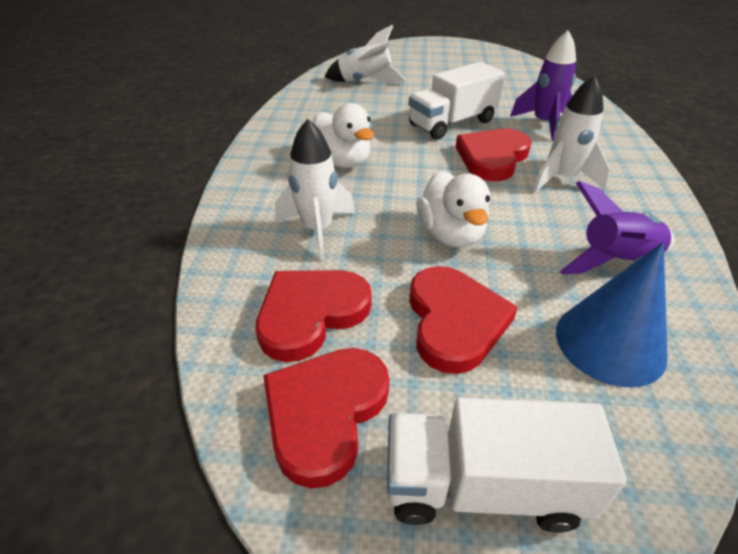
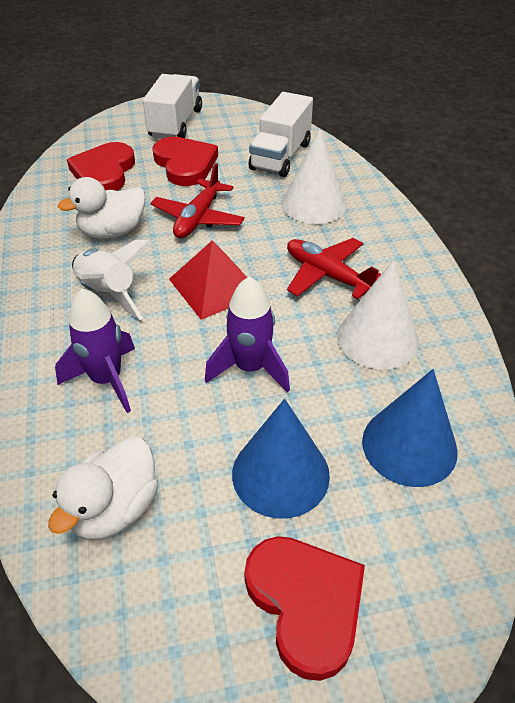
blue cone: 1 -> 2
red heart: 4 -> 3
red plane: 0 -> 2
red pyramid: 0 -> 1
white cone: 0 -> 2
white rocket: 3 -> 1

